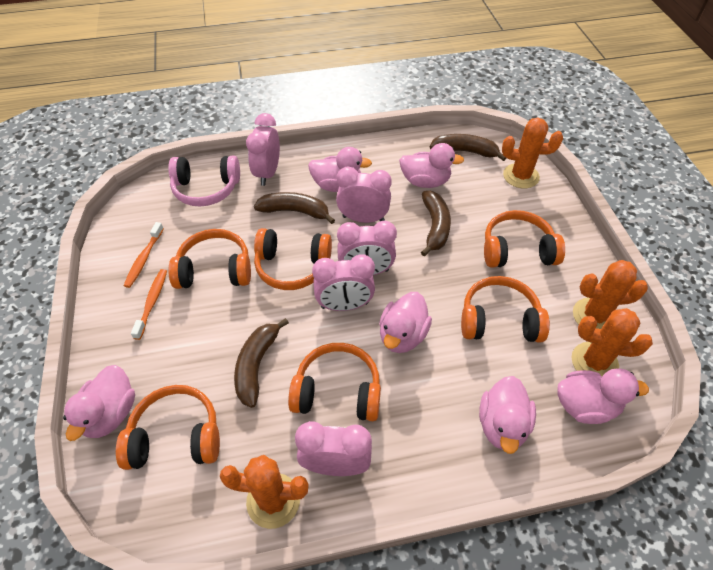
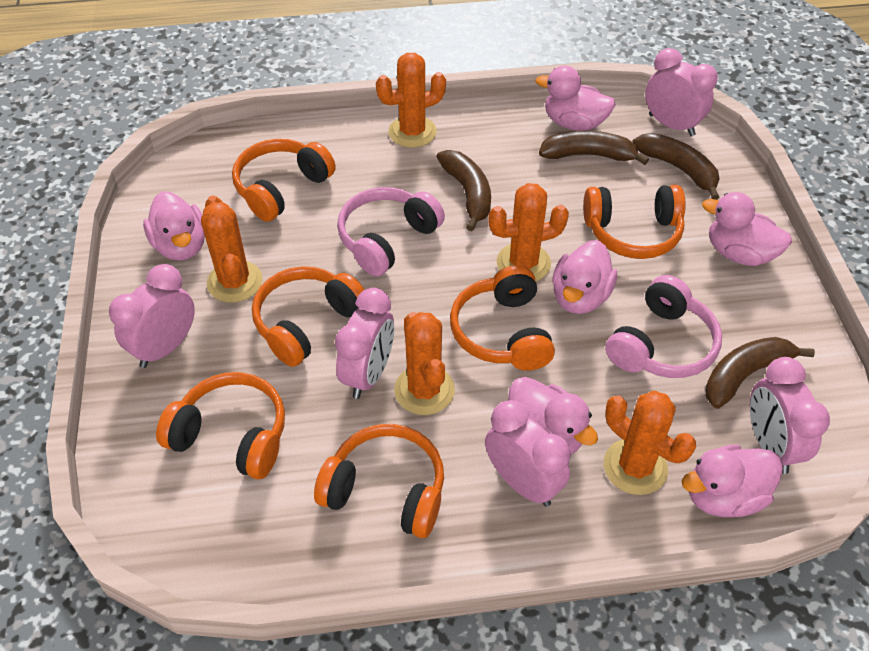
orange cactus: 4 -> 5
orange toothbrush: 2 -> 0
pink headphones: 1 -> 2

